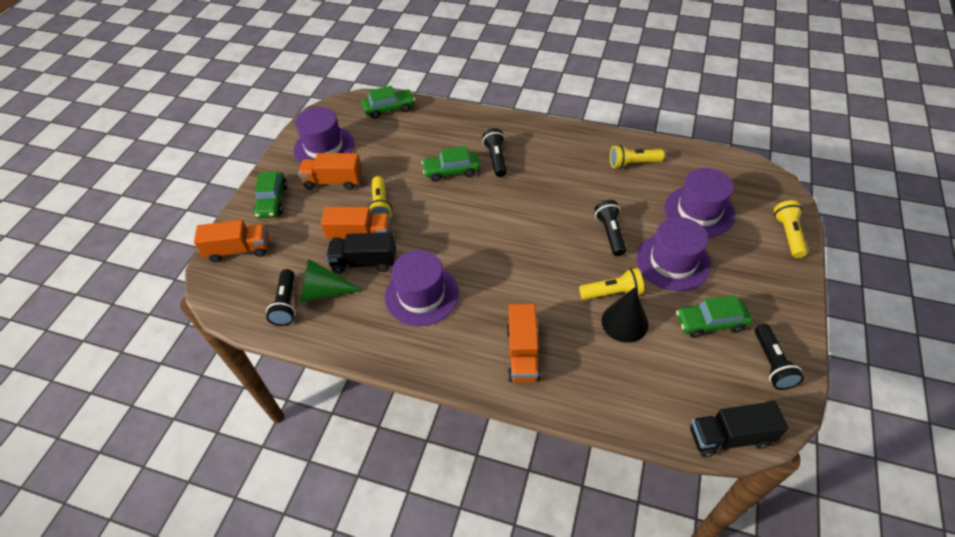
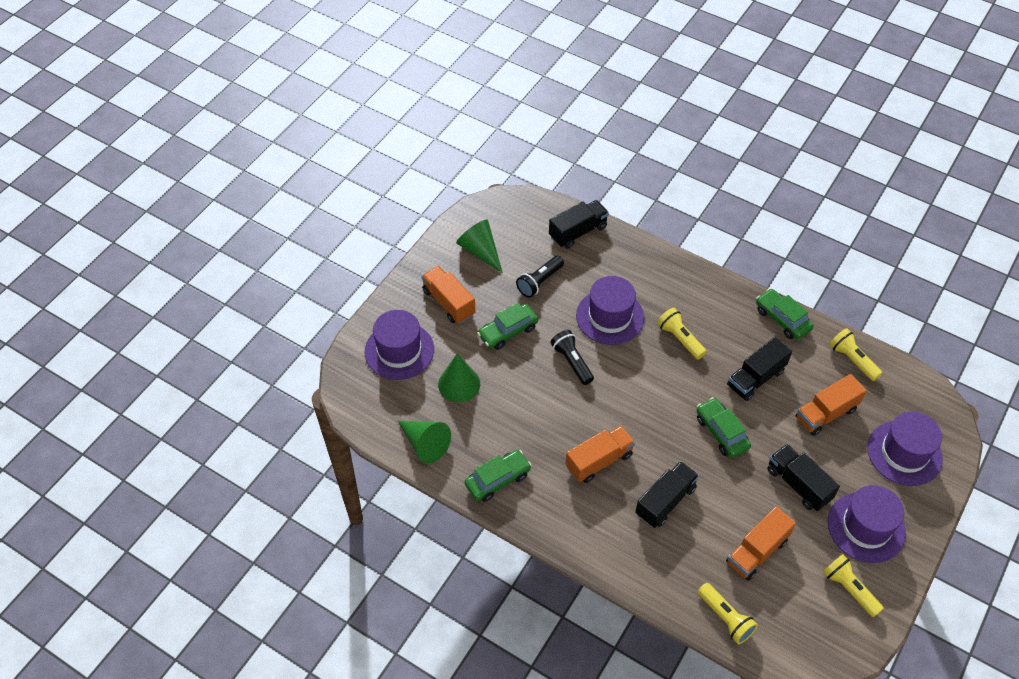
black cone: 1 -> 0
black flashlight: 4 -> 2
black truck: 2 -> 4
green cone: 1 -> 3

